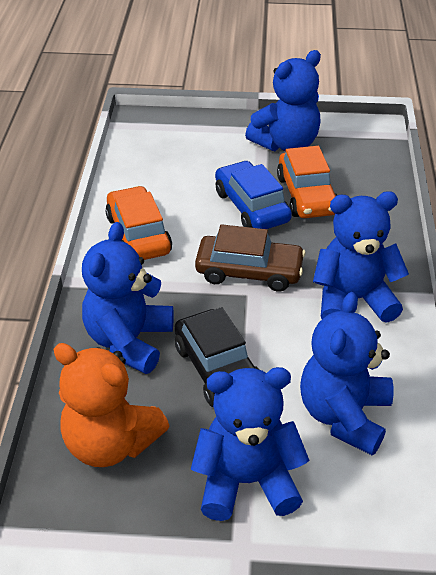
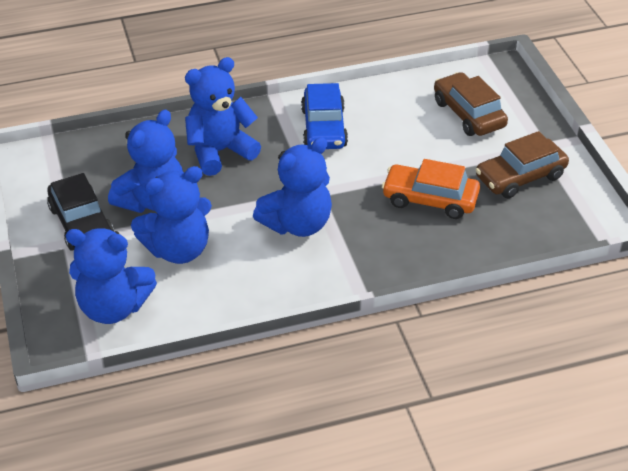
brown car: 1 -> 2
orange car: 2 -> 1
orange teddy bear: 1 -> 0

